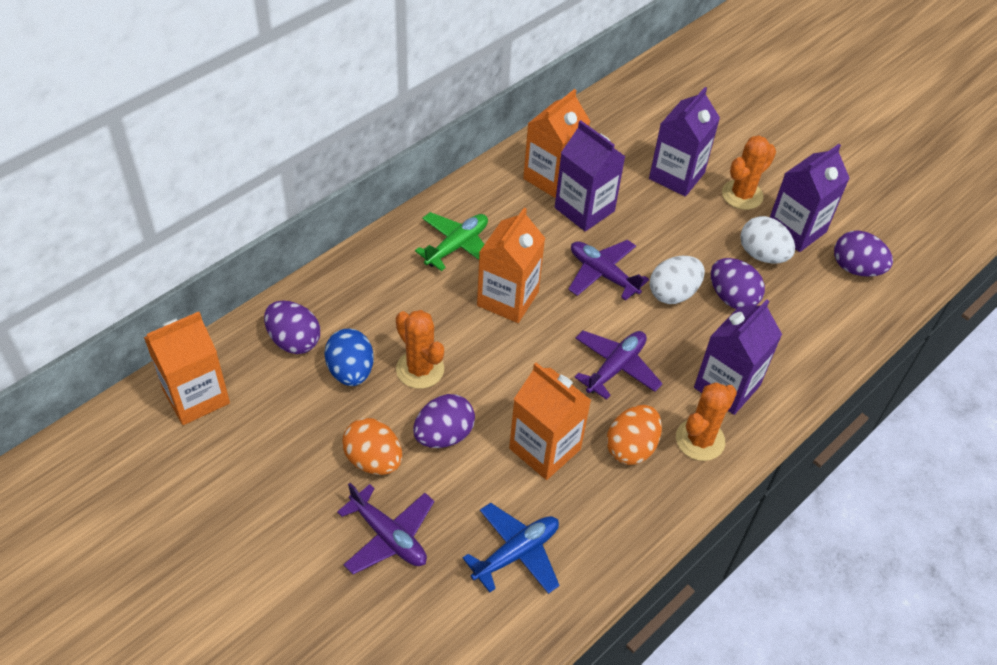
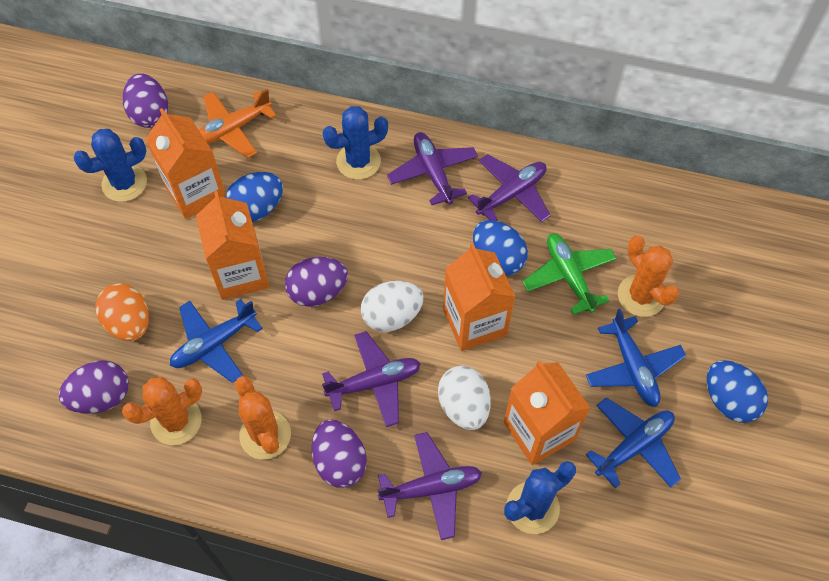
blue cactus: 0 -> 3
blue egg: 1 -> 3
blue plane: 1 -> 3
orange egg: 2 -> 1
orange plane: 0 -> 1
purple carton: 4 -> 0
purple plane: 3 -> 4

